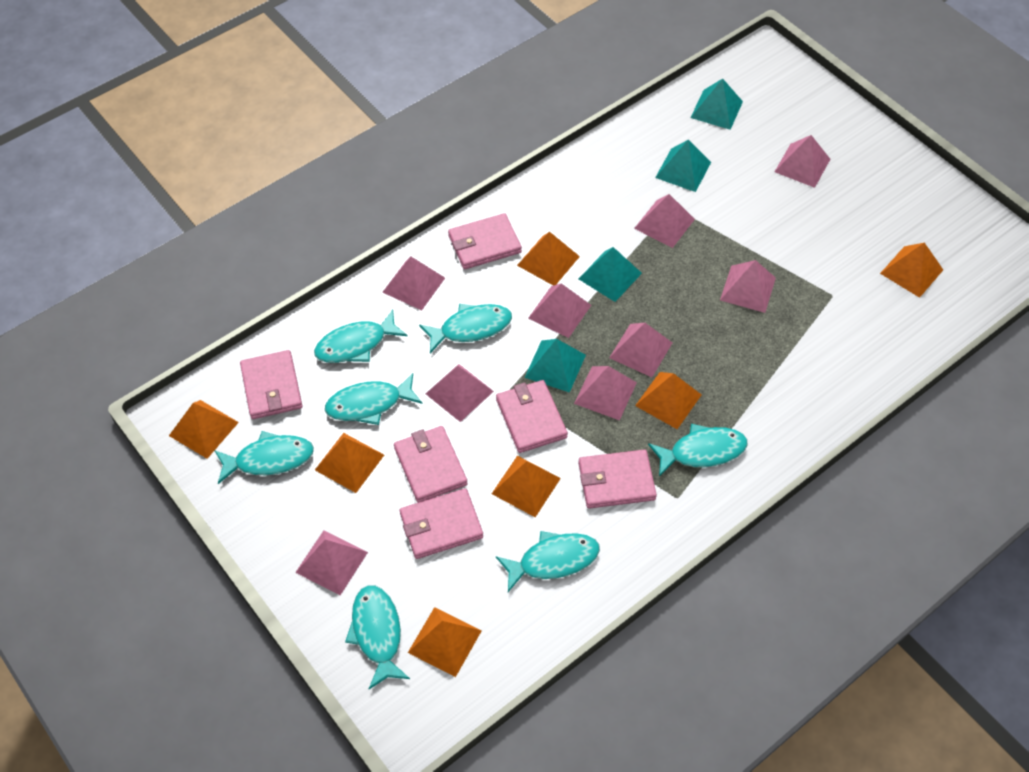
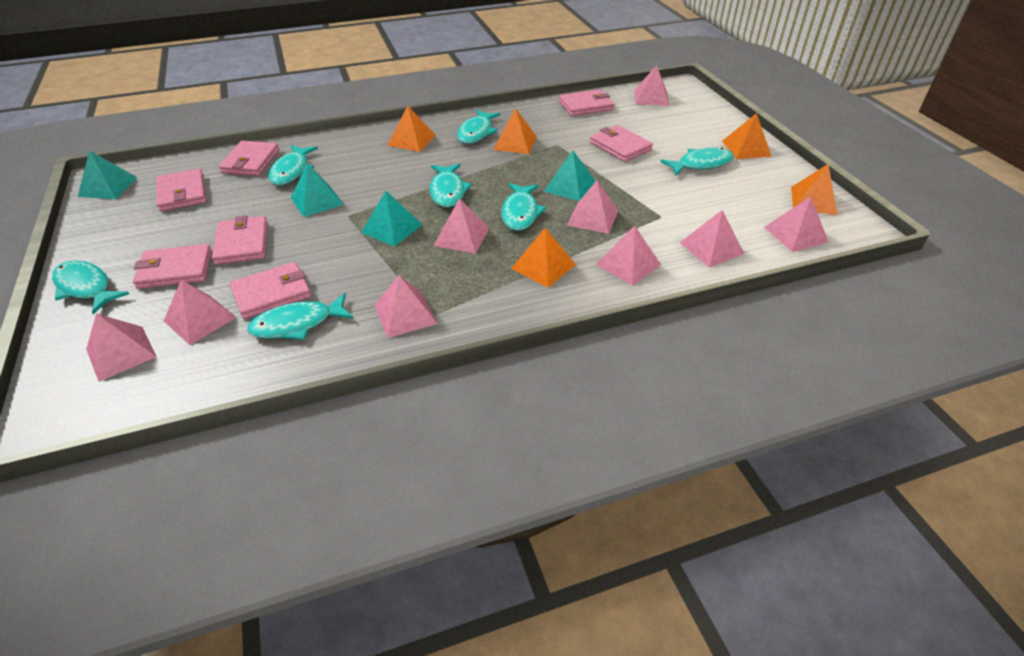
orange pyramid: 7 -> 5
pink wallet: 6 -> 7

